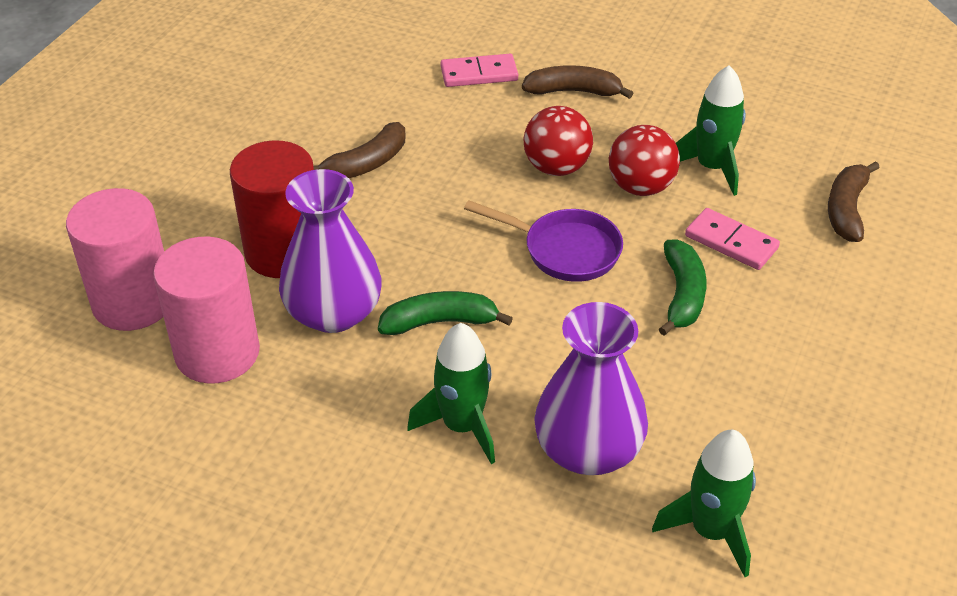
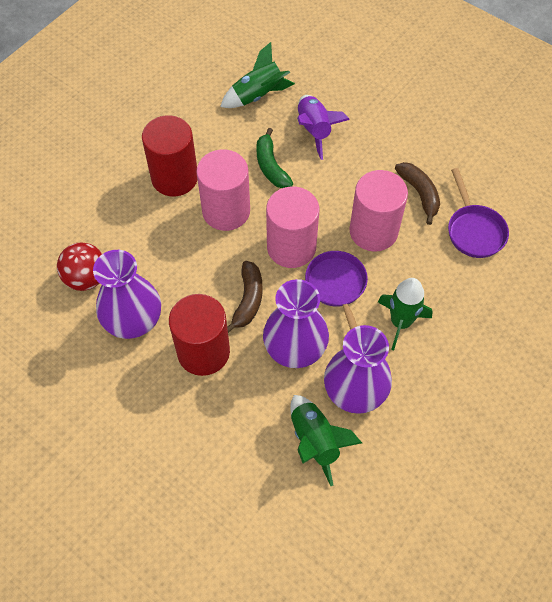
brown banana: 3 -> 2
green banana: 2 -> 1
pink cylinder: 2 -> 3
pink domino: 2 -> 0
purple pan: 1 -> 2
purple rocket: 0 -> 1
purple vase: 2 -> 3
red ball: 2 -> 1
red cylinder: 1 -> 2

